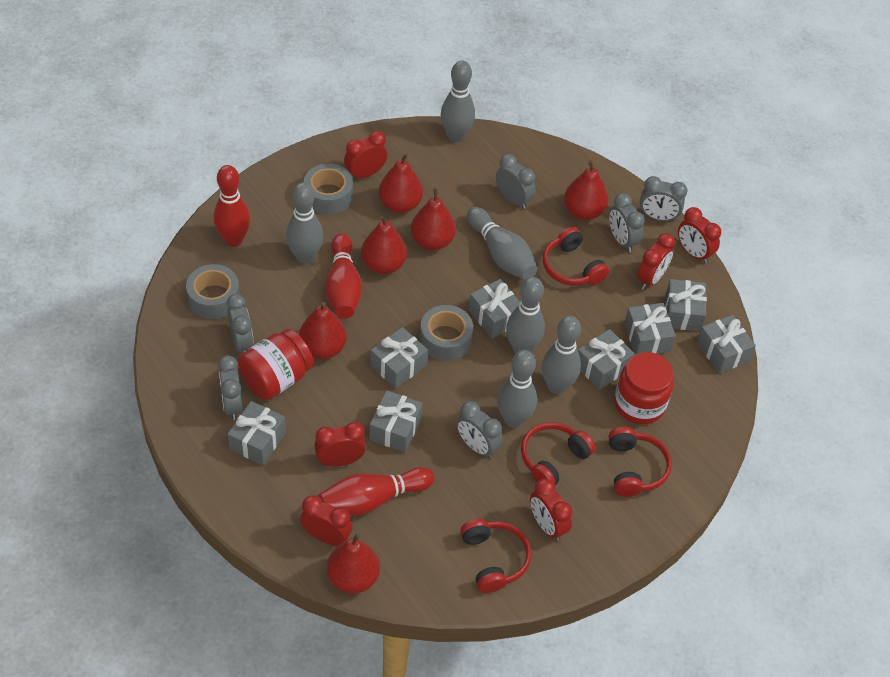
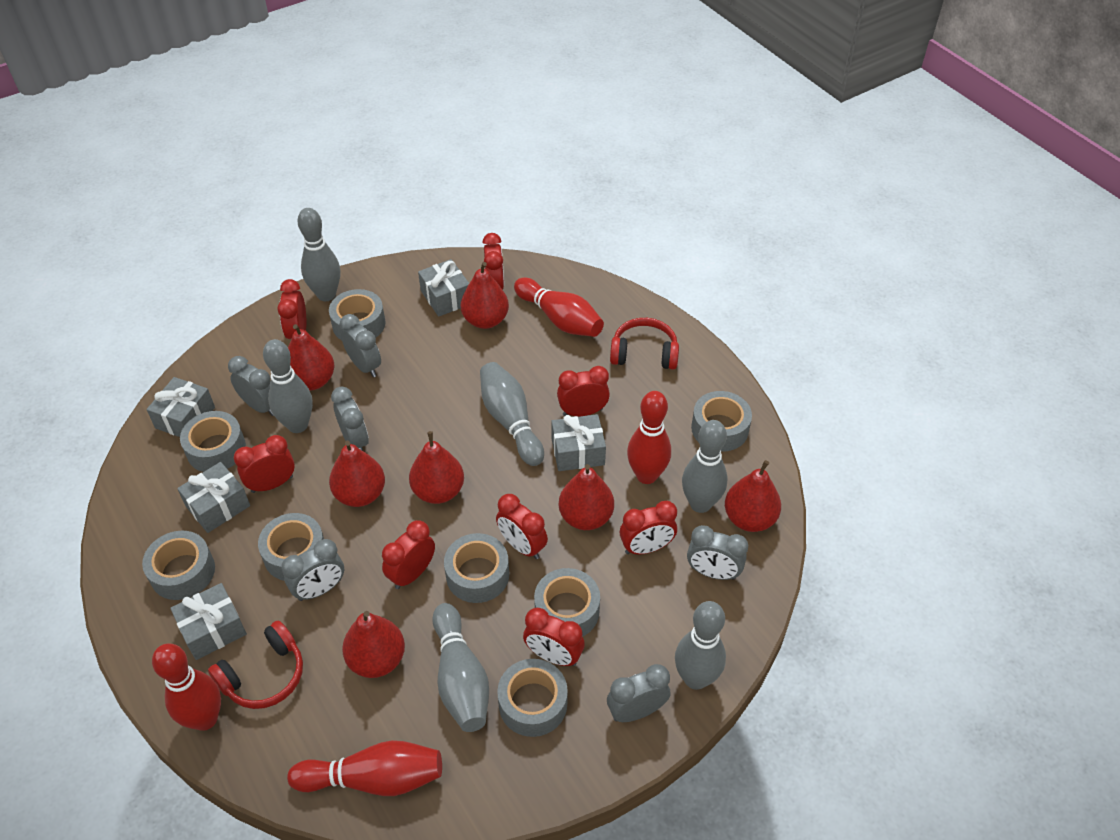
grey gift: 8 -> 5
grey tape: 3 -> 8
red bowling pin: 3 -> 4
red clock: 6 -> 8
red headphones: 4 -> 2
red jar: 2 -> 0
red pear: 6 -> 7

